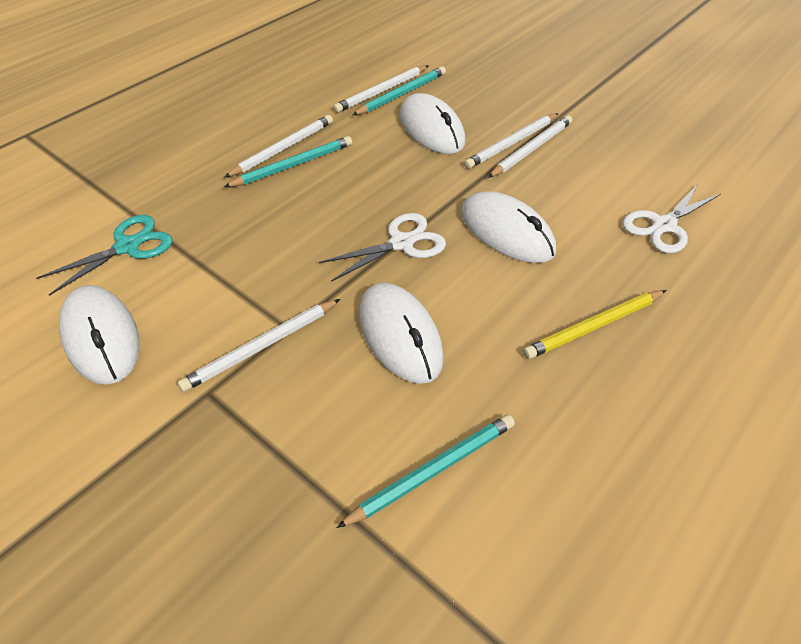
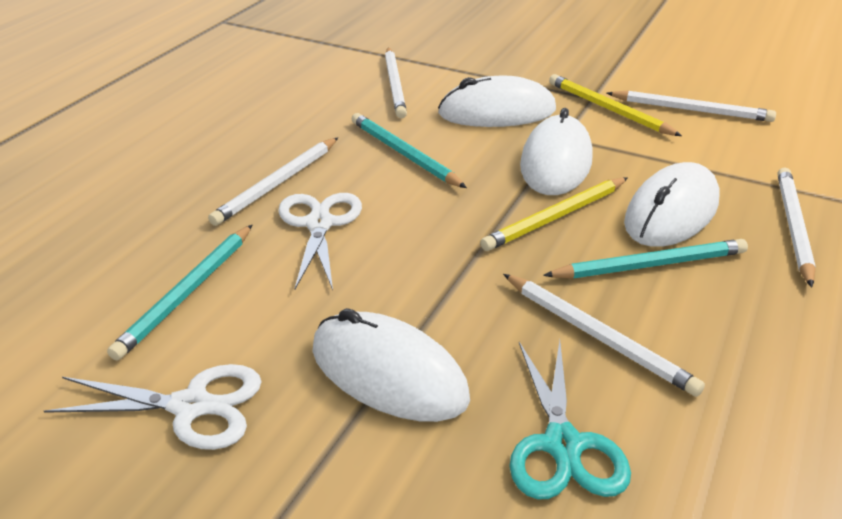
yellow pencil: 1 -> 2

